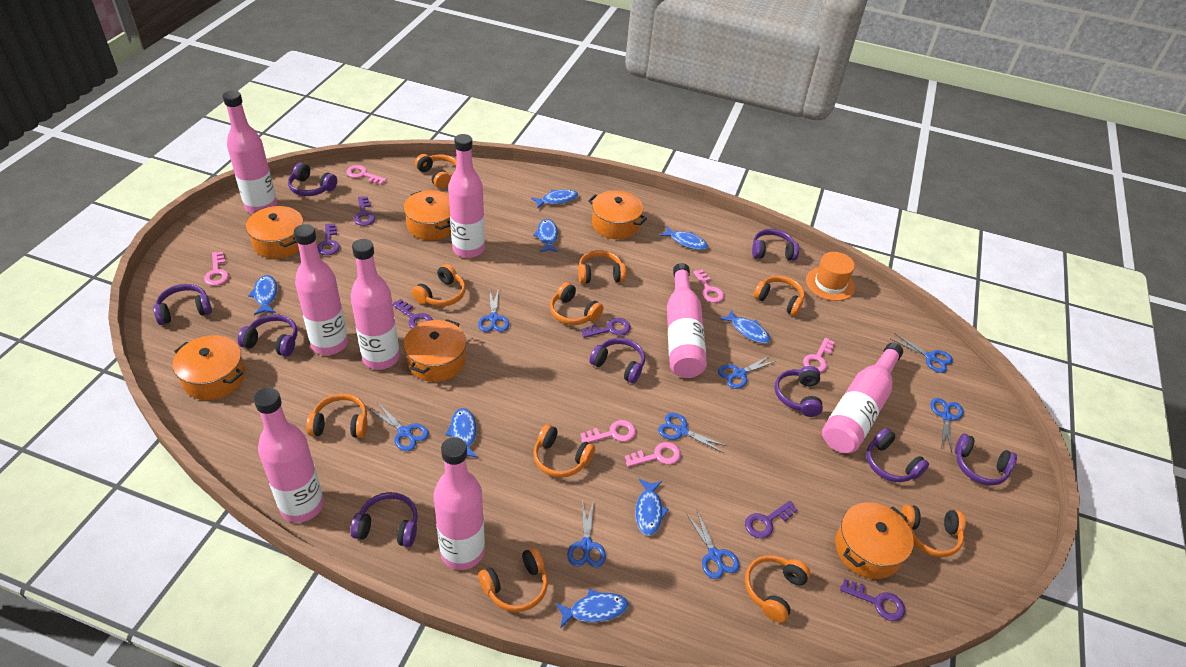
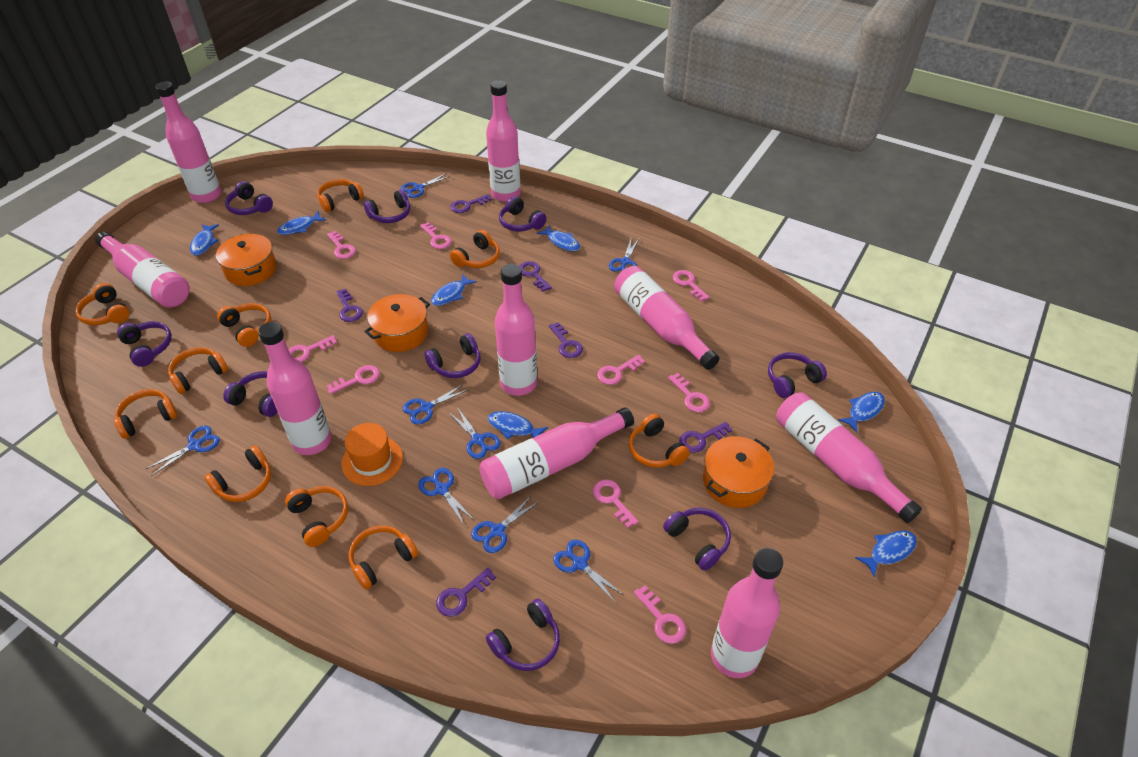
blue fish: 8 -> 7
orange pot: 6 -> 3
pink bottle: 8 -> 9
pink key: 6 -> 9

